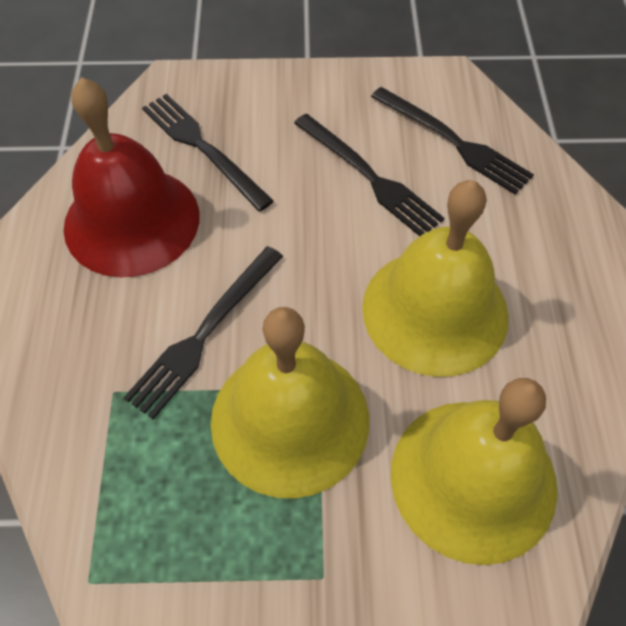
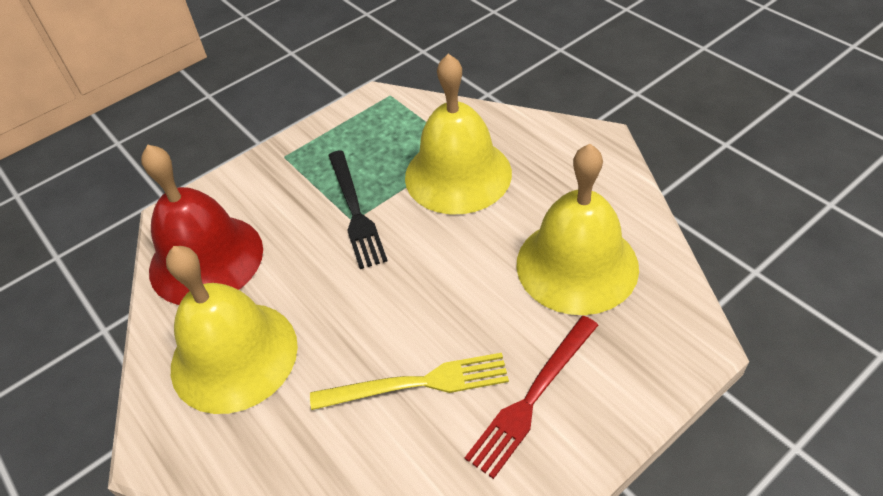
black fork: 4 -> 1
red fork: 0 -> 1
yellow fork: 0 -> 1

